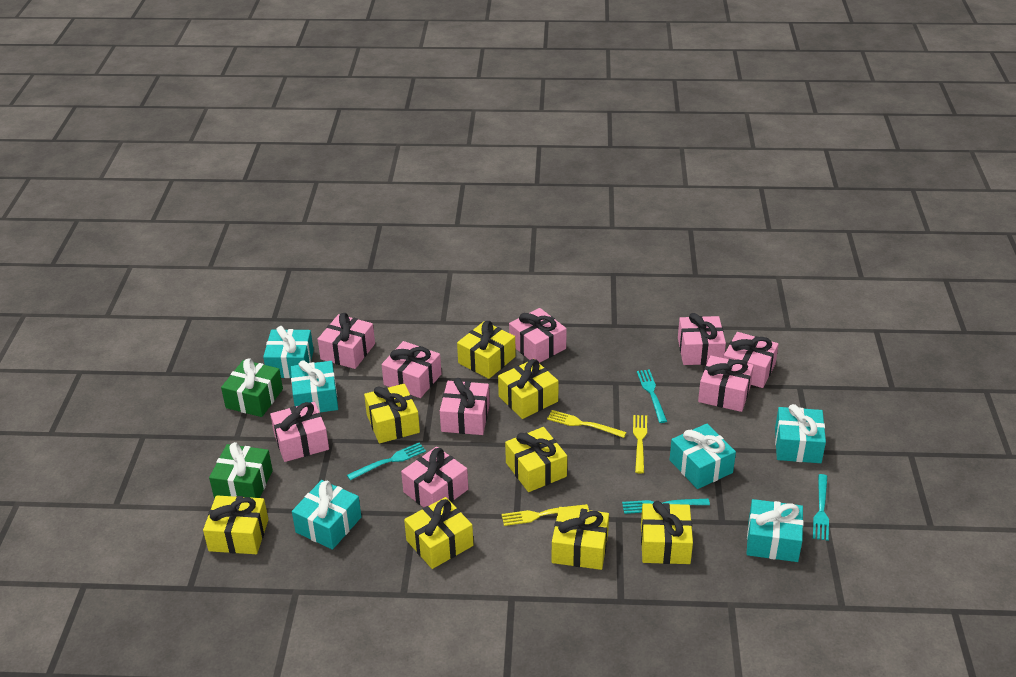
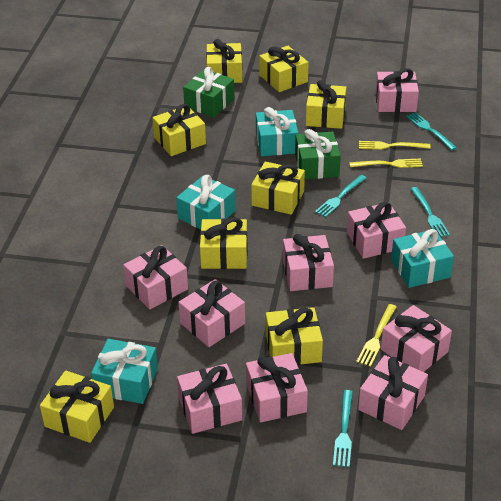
turquoise gift: 6 -> 4

